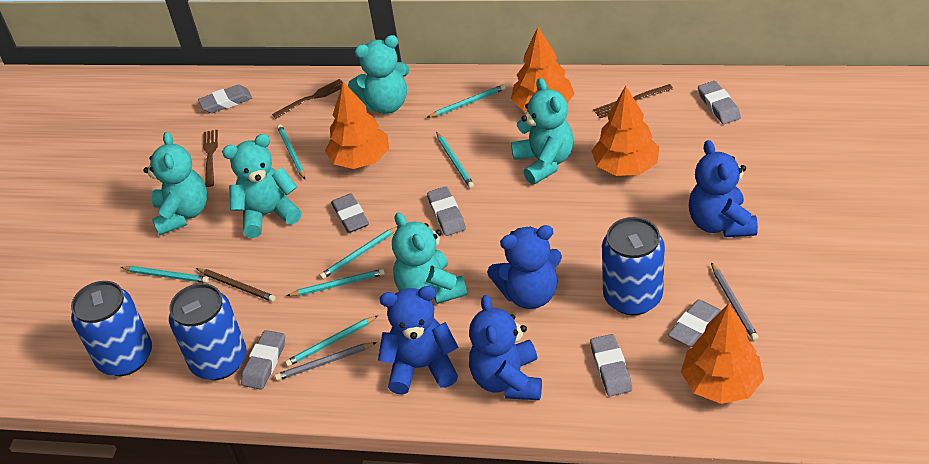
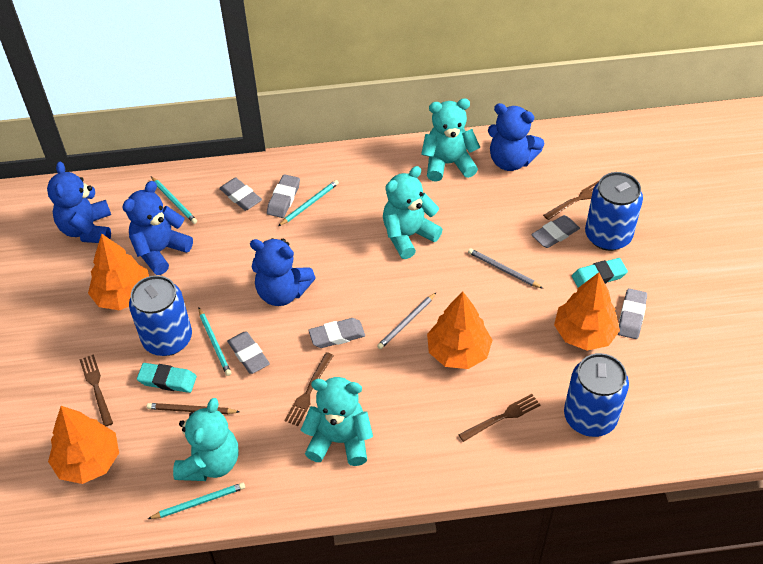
brown fork: 3 -> 4
grey eraser: 7 -> 6
turquoise eraser: 0 -> 2
turquoise pencil: 7 -> 4
turquoise teddy bear: 5 -> 4

